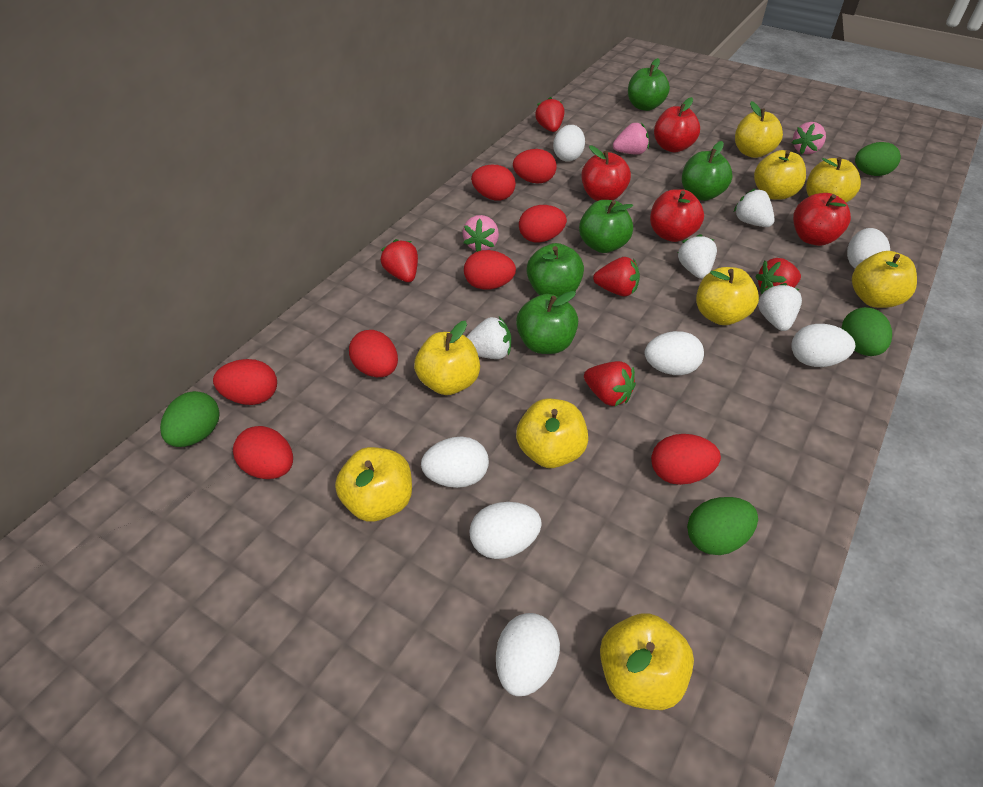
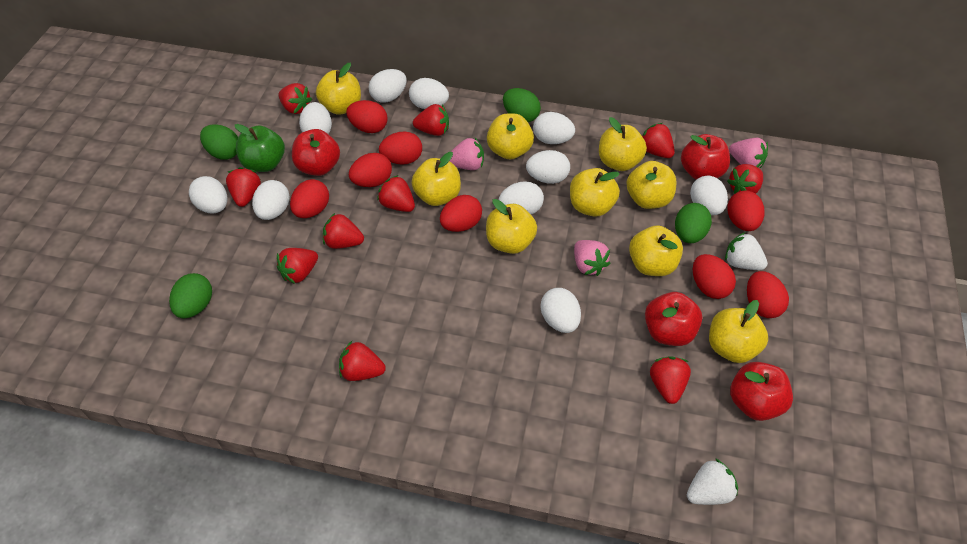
green apple: 5 -> 1
red strawberry: 5 -> 10
white egg: 7 -> 10
white strawberry: 4 -> 2

